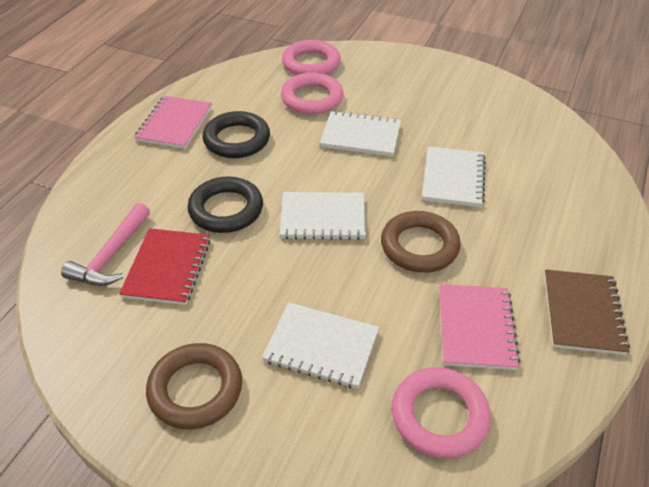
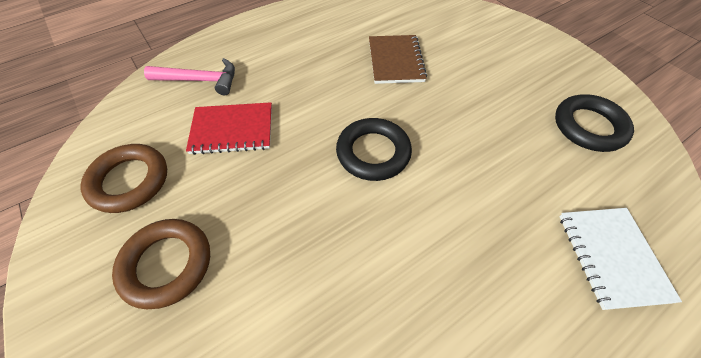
pink notebook: 2 -> 0
pink ring: 3 -> 0
white notebook: 4 -> 1

